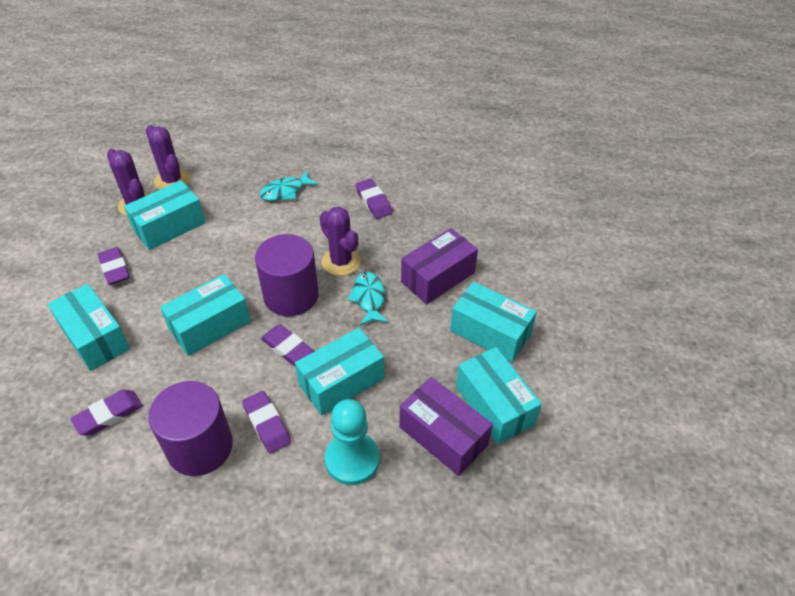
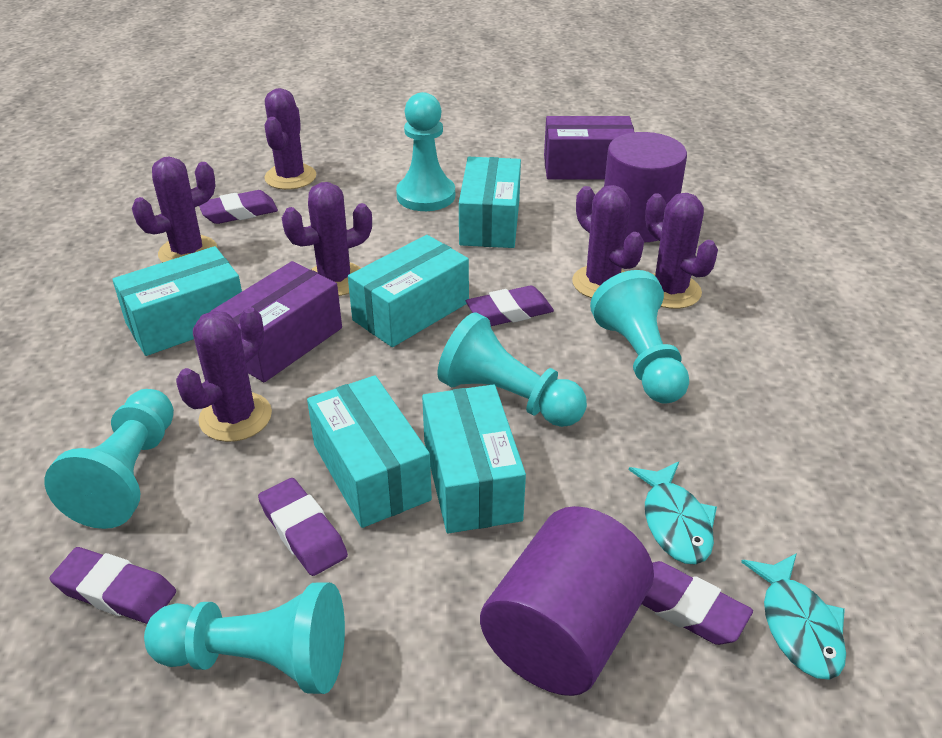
purple cactus: 3 -> 6
turquoise box: 6 -> 5
turquoise pawn: 1 -> 5

